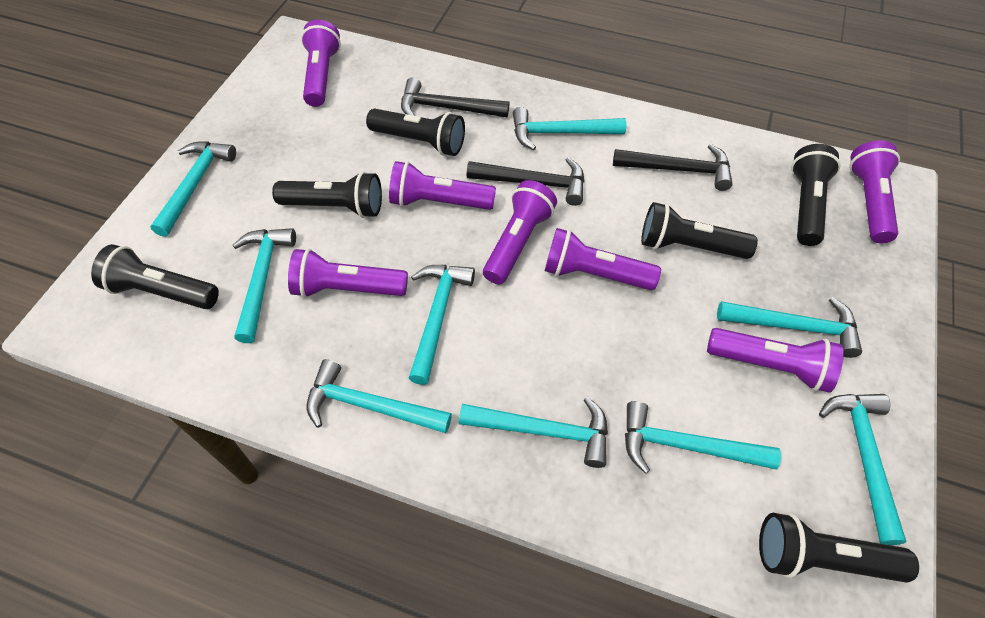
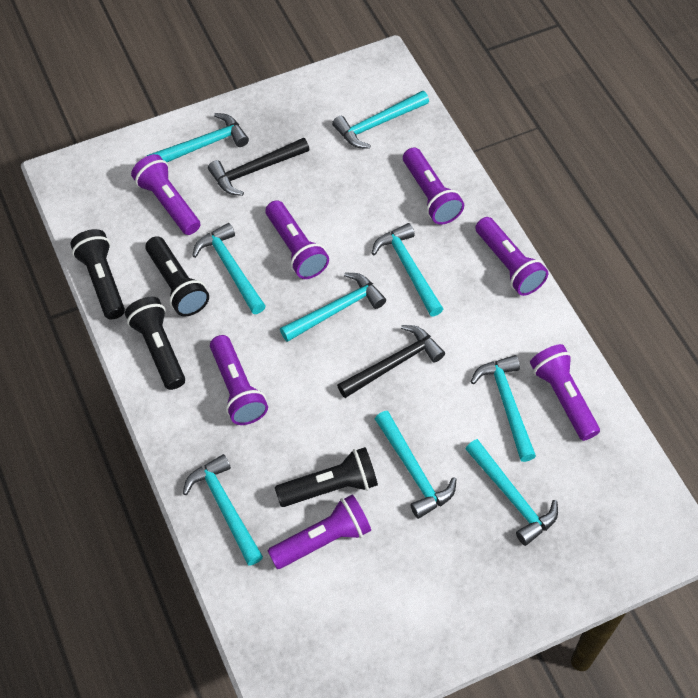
black flashlight: 6 -> 4
black hammer: 3 -> 2

